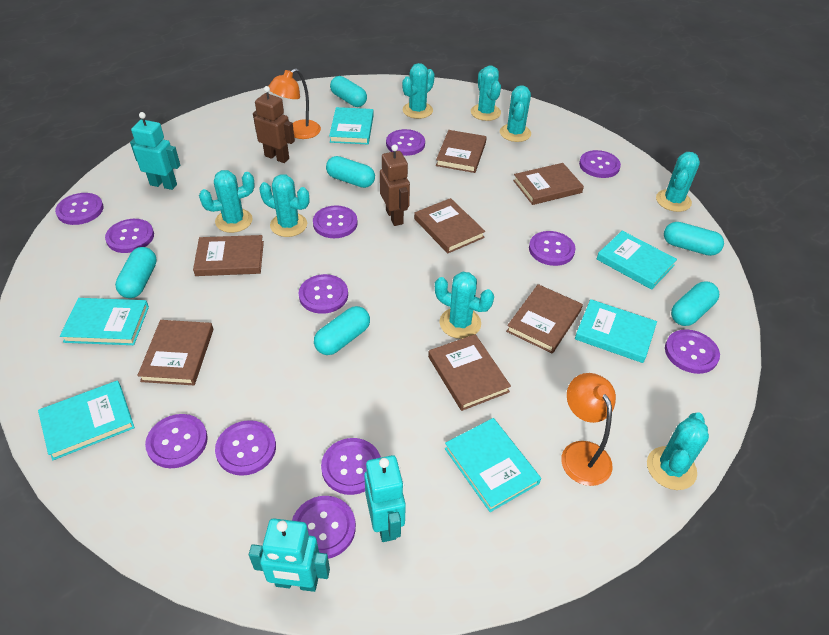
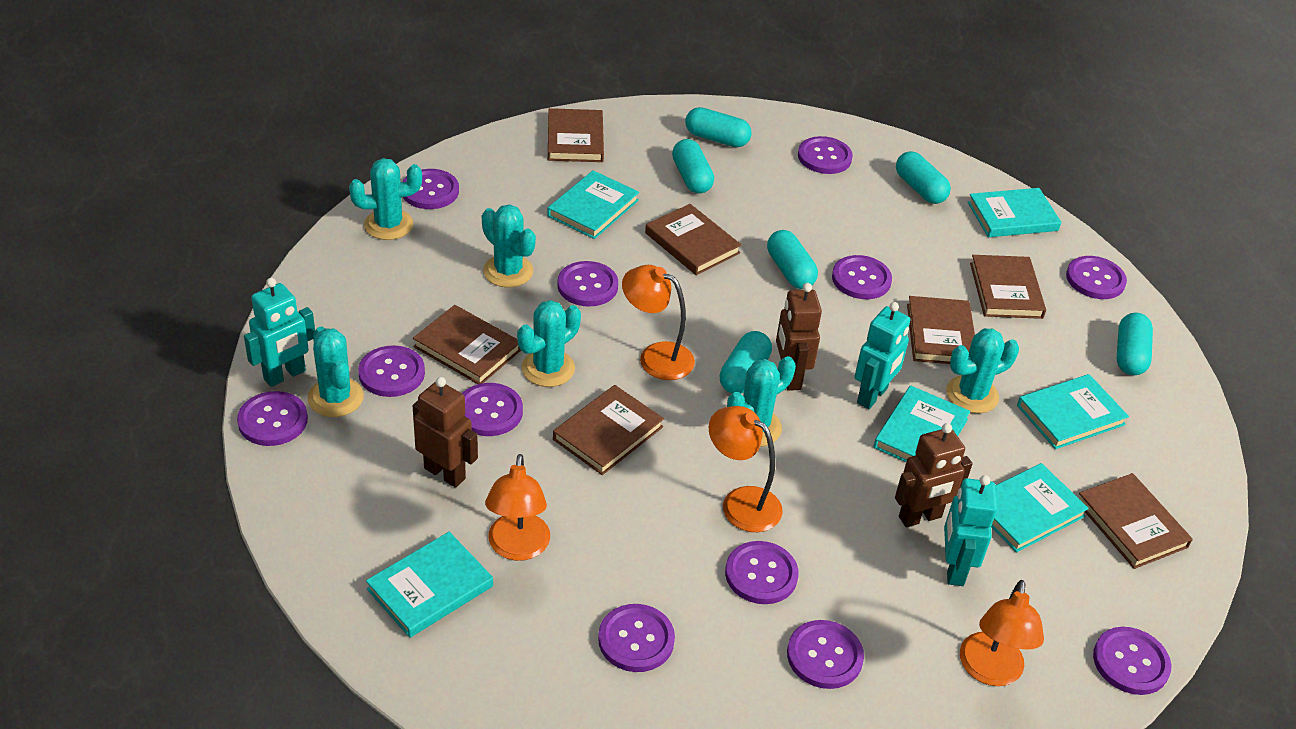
brown robot: 2 -> 3
orange lamp: 2 -> 4
turquoise cactus: 8 -> 6

